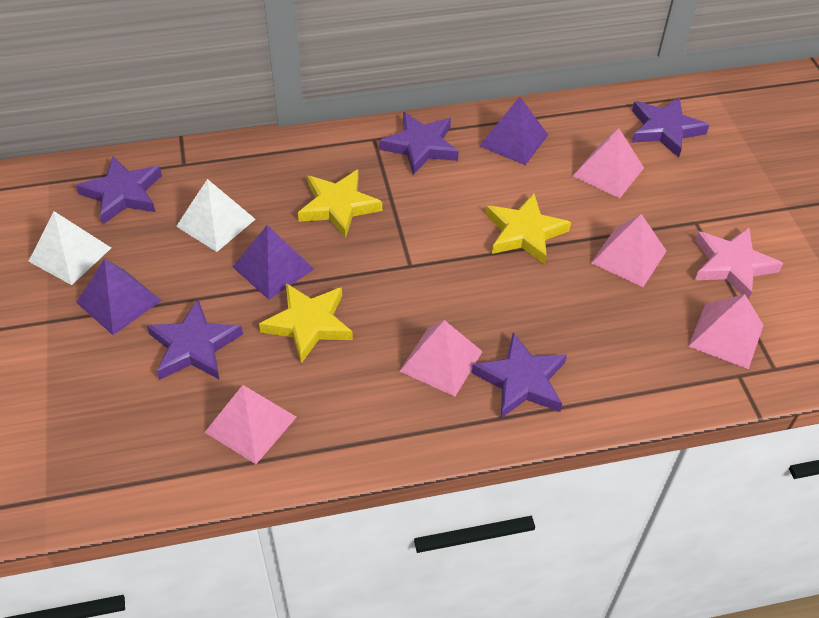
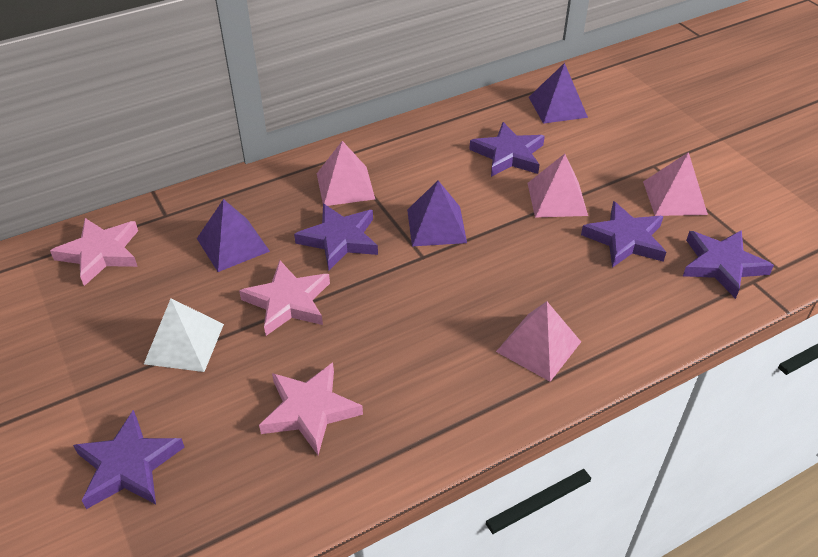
pink pyramid: 5 -> 4
pink star: 1 -> 3
white pyramid: 2 -> 1
yellow star: 3 -> 0

